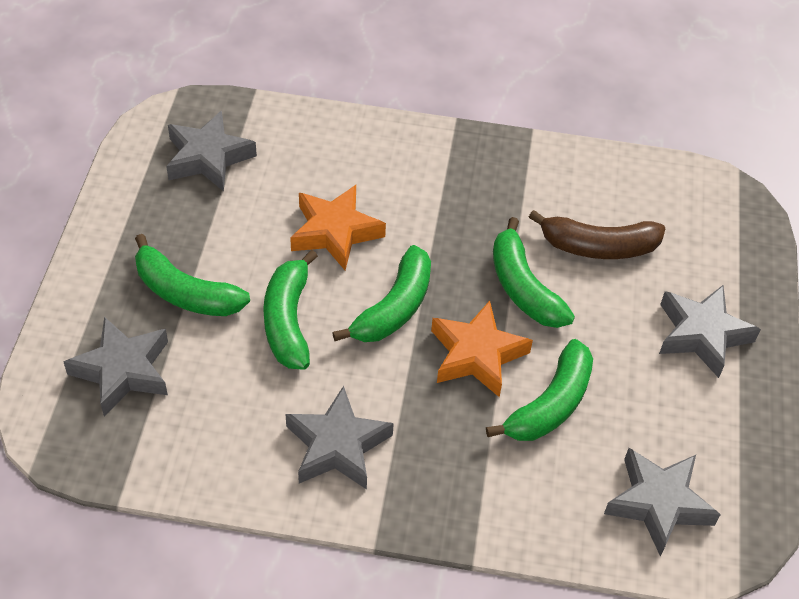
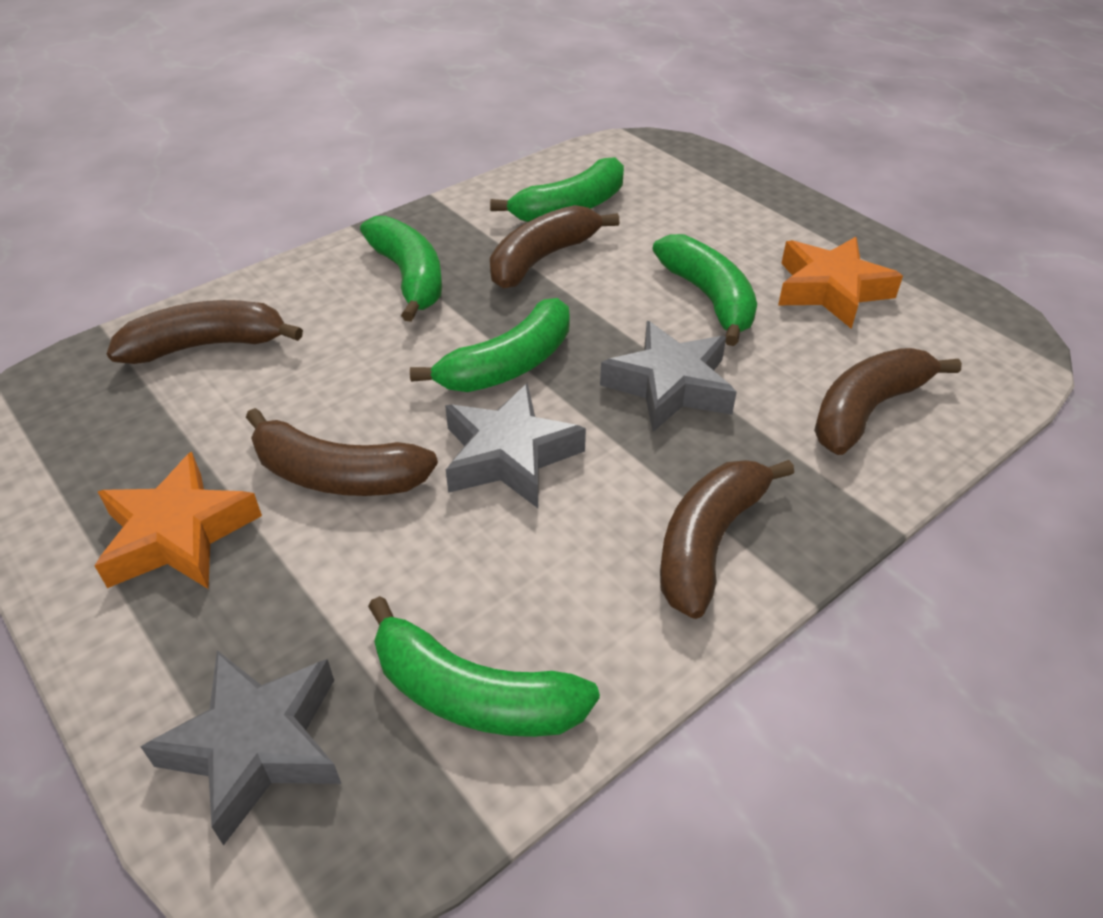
brown banana: 1 -> 5
grey star: 5 -> 3

